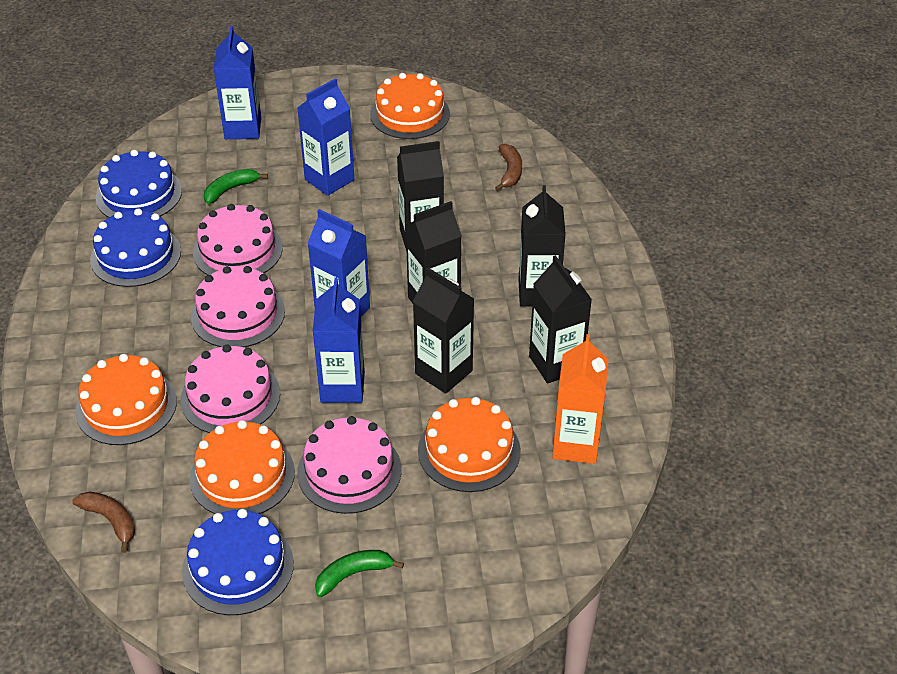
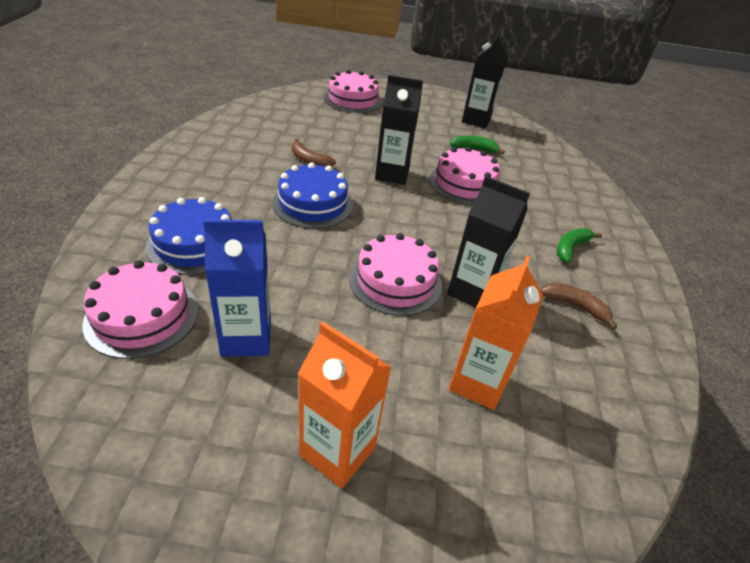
black carton: 5 -> 3
blue cake: 3 -> 2
blue carton: 4 -> 1
orange cake: 4 -> 0
orange carton: 1 -> 2

